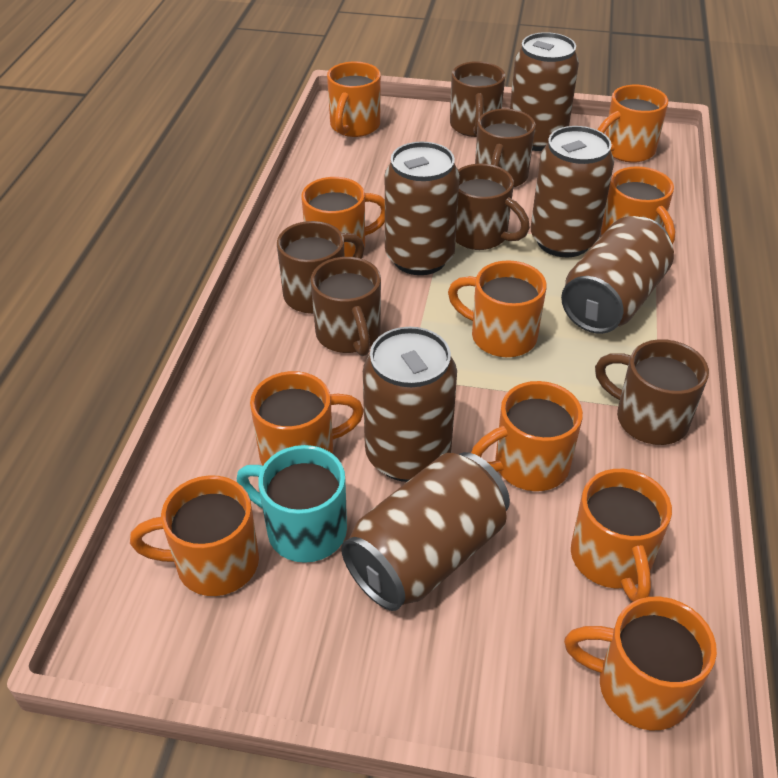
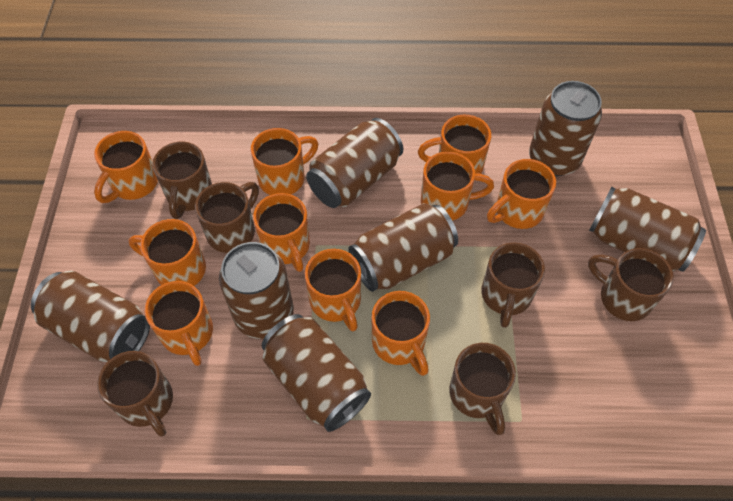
brown can: 6 -> 7
turquoise mug: 1 -> 0

